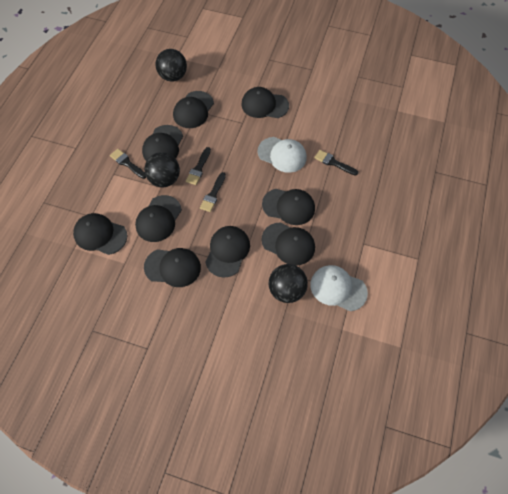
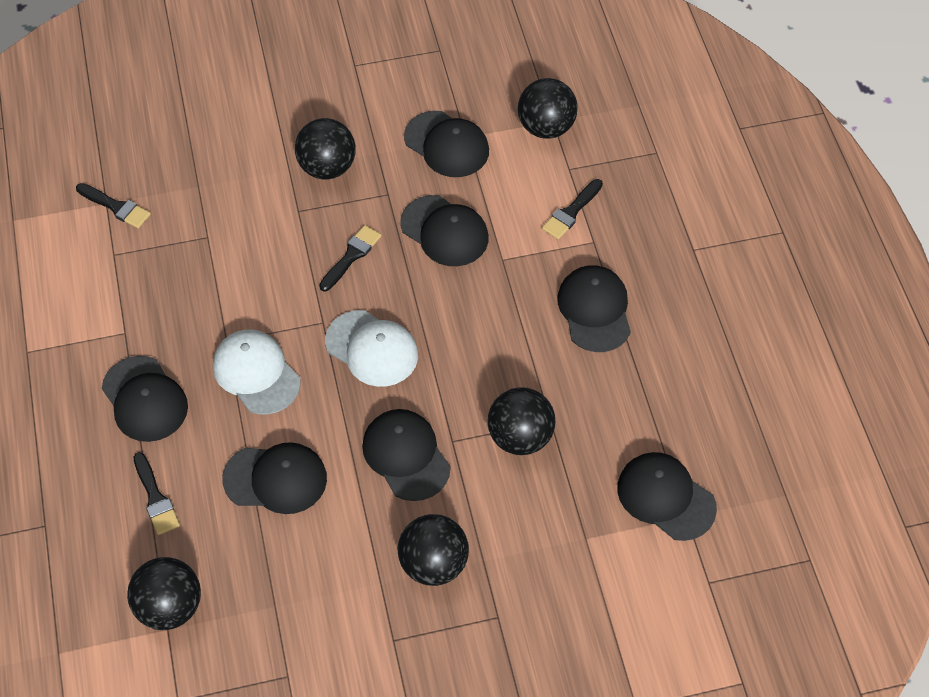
black ball: 3 -> 5
black cap: 9 -> 7

